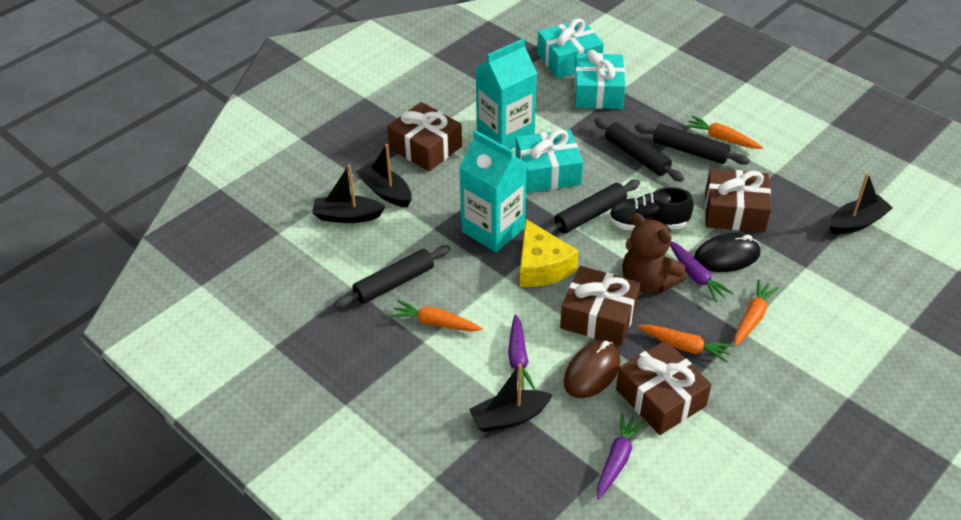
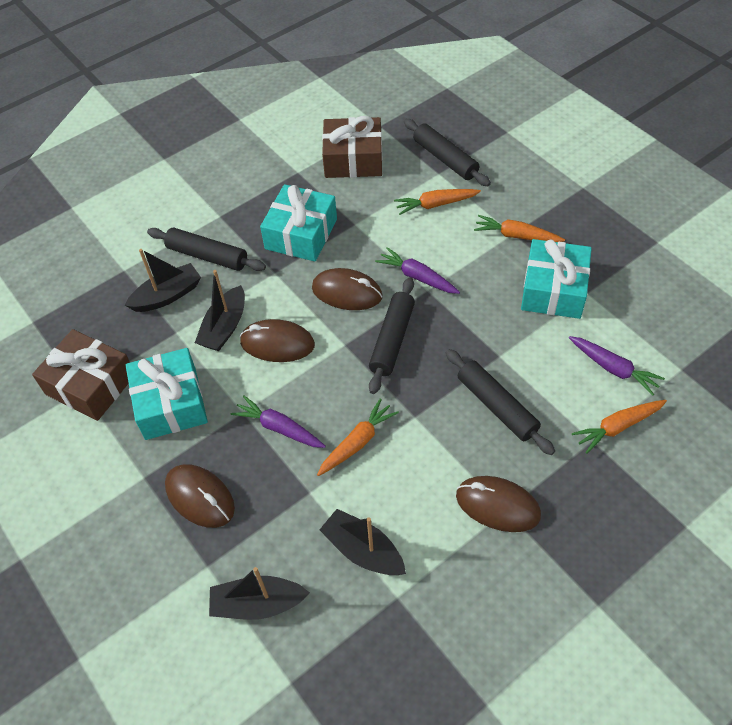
black mouse: 1 -> 0
black shoe: 1 -> 0
brown gift: 4 -> 2
brown mouse: 1 -> 4
brown teddy bear: 1 -> 0
turquoise carton: 2 -> 0
yellow cheese: 1 -> 0

